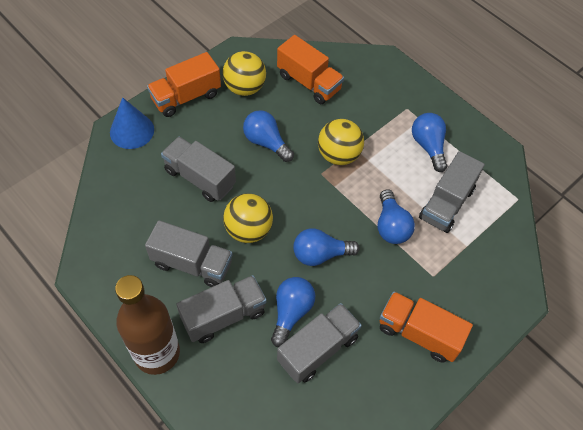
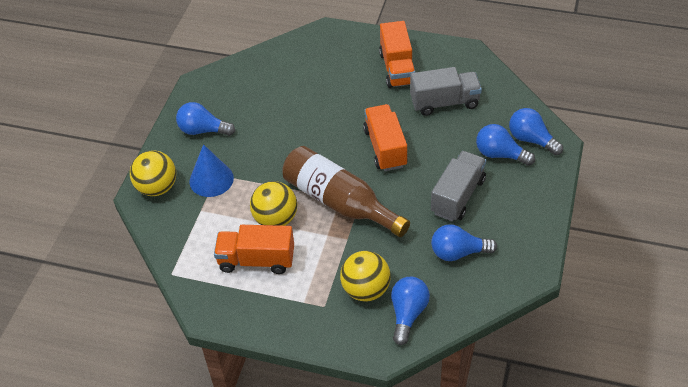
grey truck: 5 -> 2

